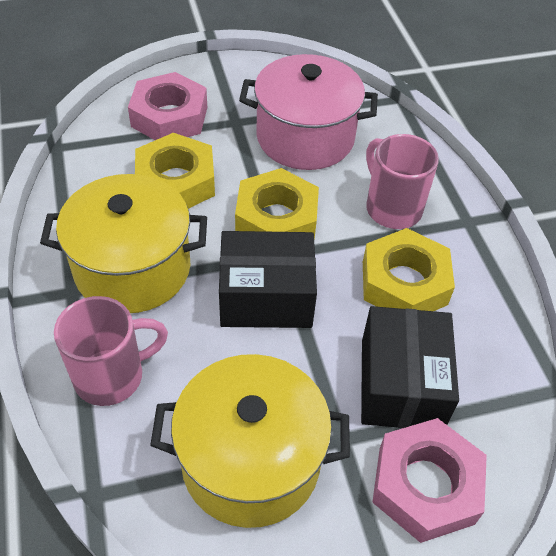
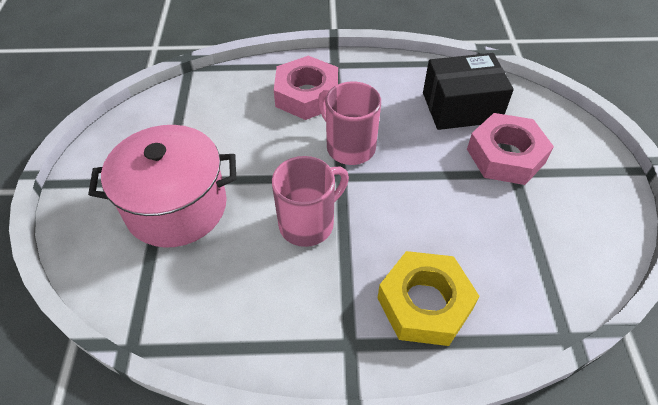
black box: 2 -> 1
yellow nut: 3 -> 1
yellow pot: 2 -> 0

